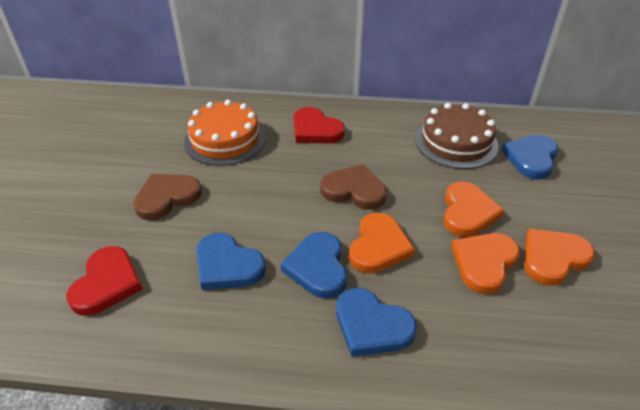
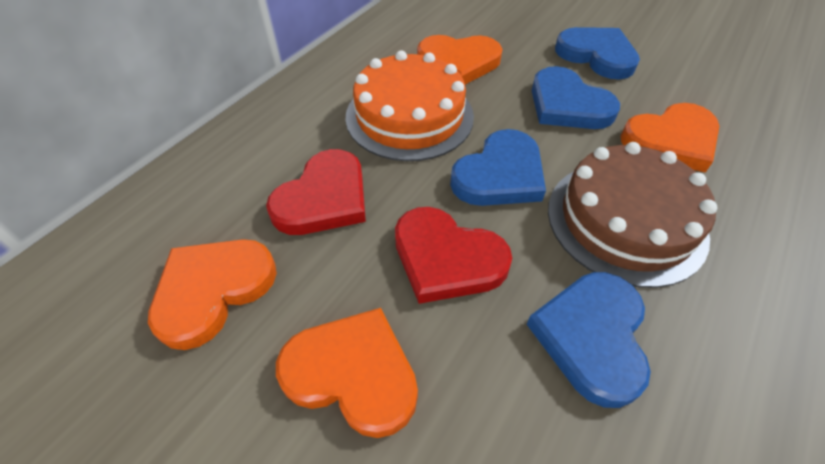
brown heart: 2 -> 0

